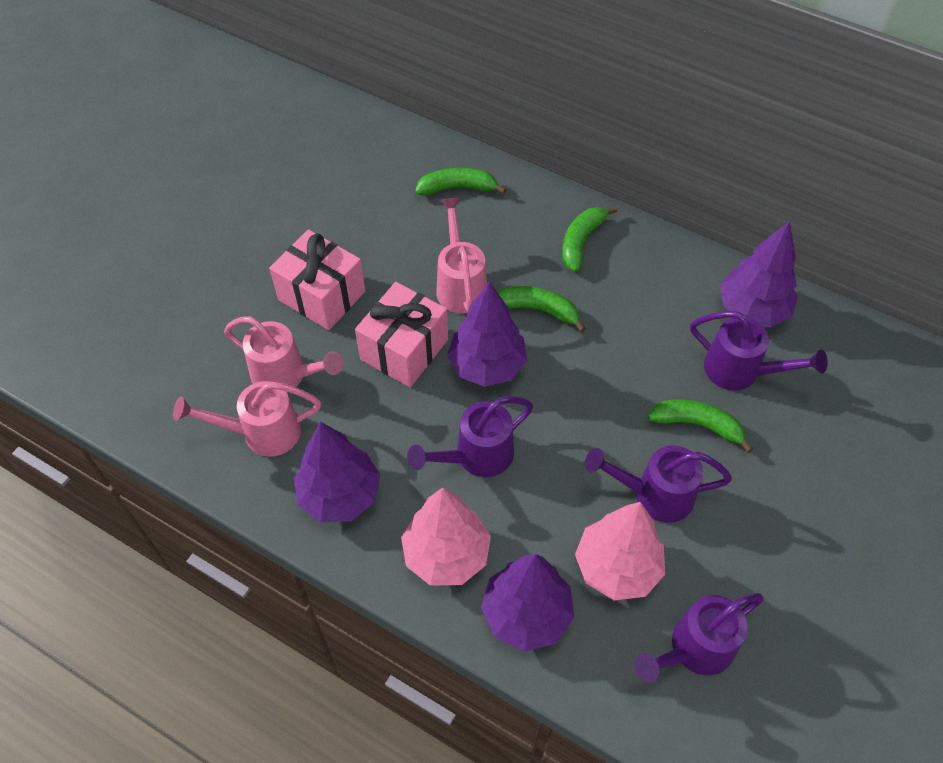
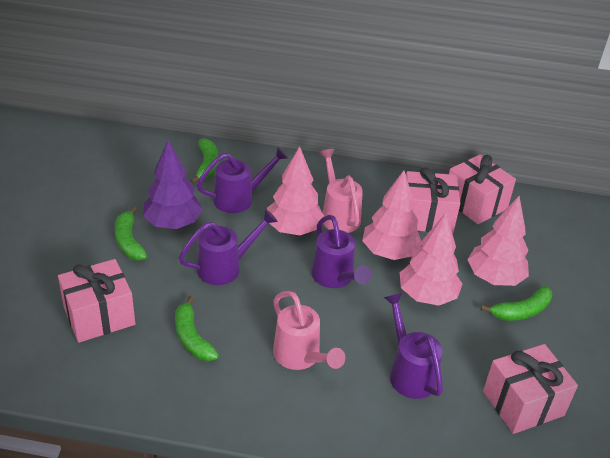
pink gift: 2 -> 4
pink tree: 2 -> 4
pink watering can: 3 -> 2
purple tree: 4 -> 1

